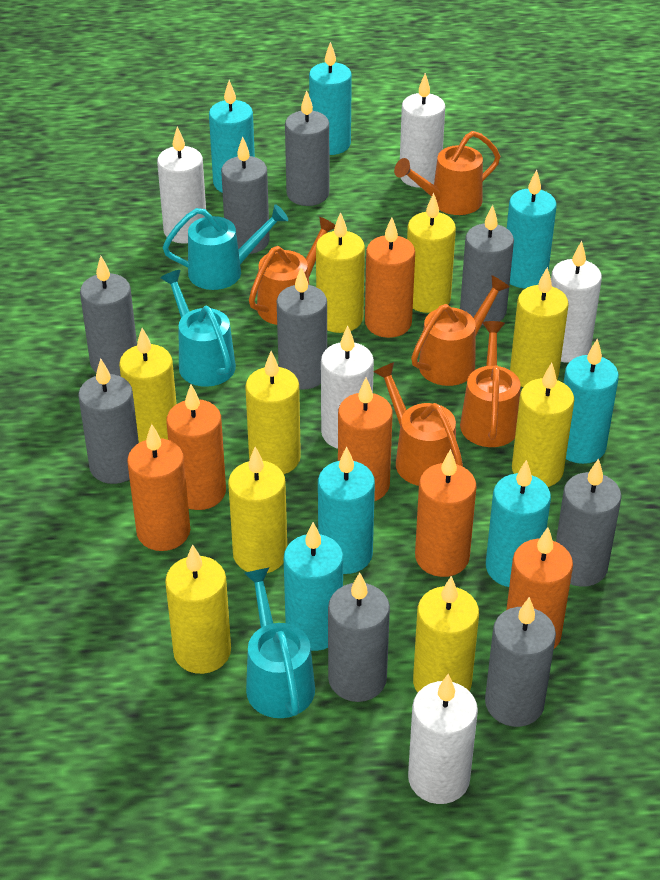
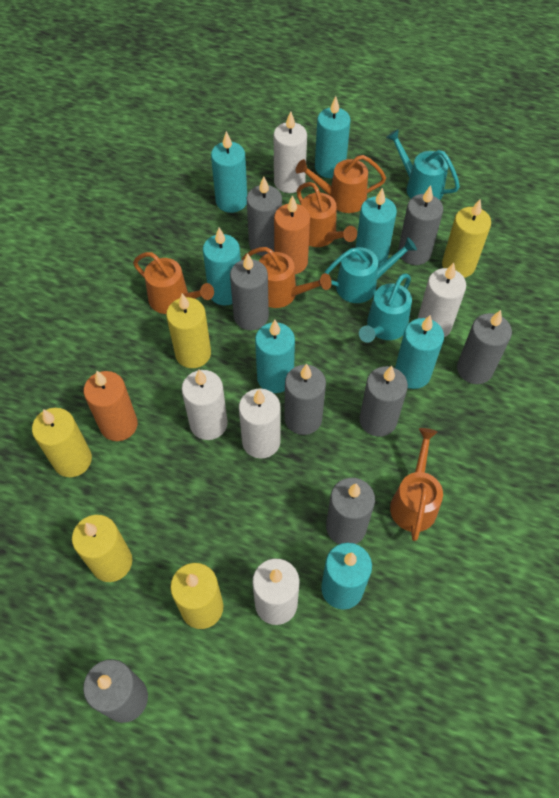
grey candle: 9 -> 8
orange candle: 6 -> 2
yellow candle: 9 -> 5

